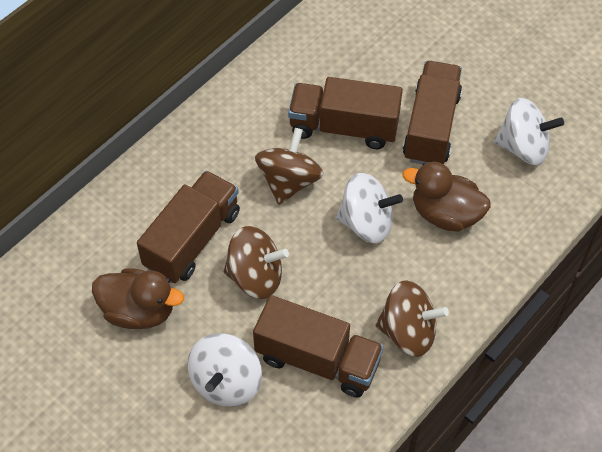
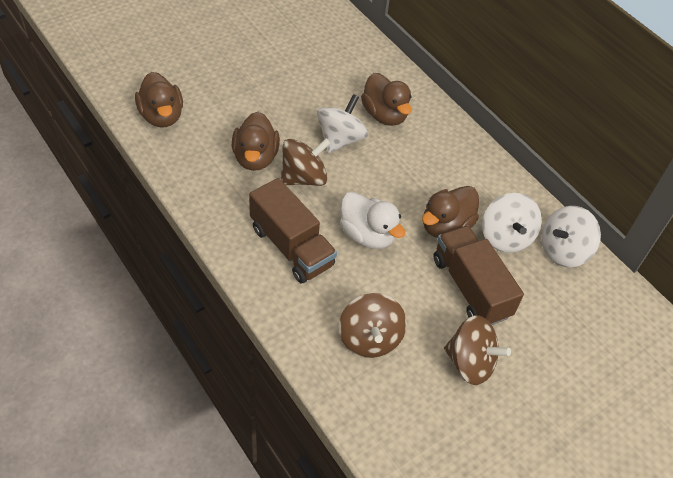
brown duck: 2 -> 4
brown truck: 4 -> 2
white duck: 0 -> 1

